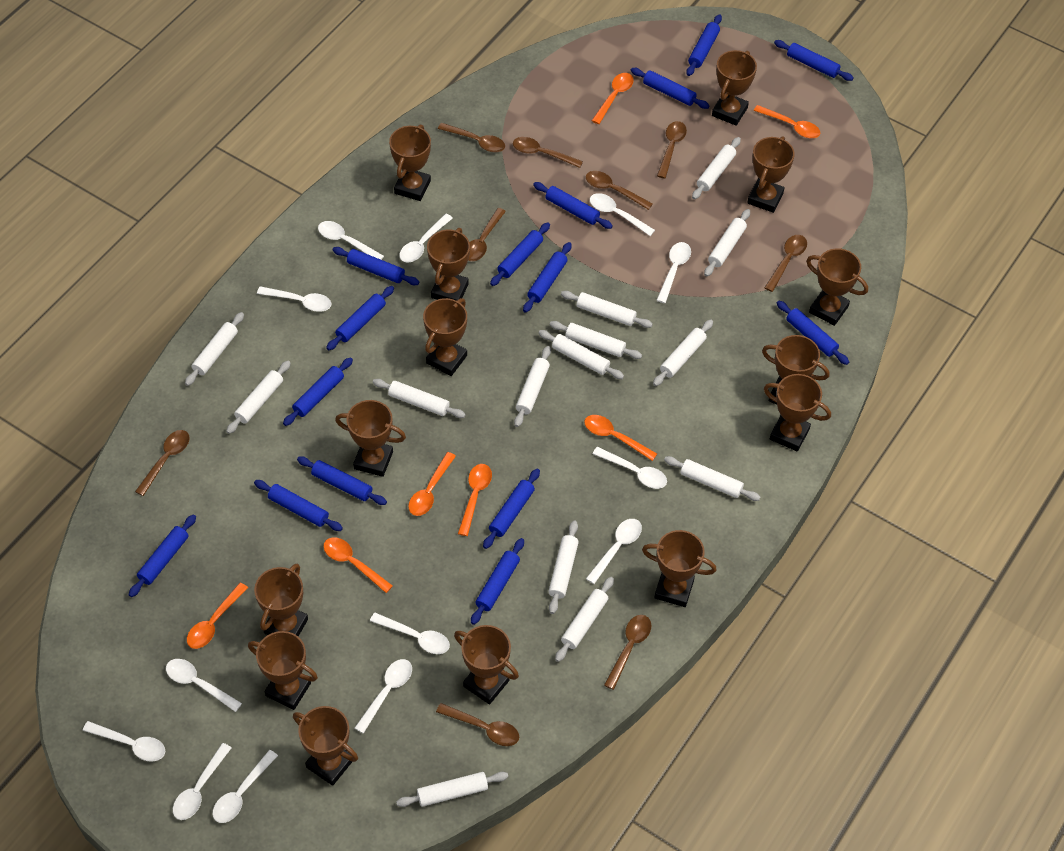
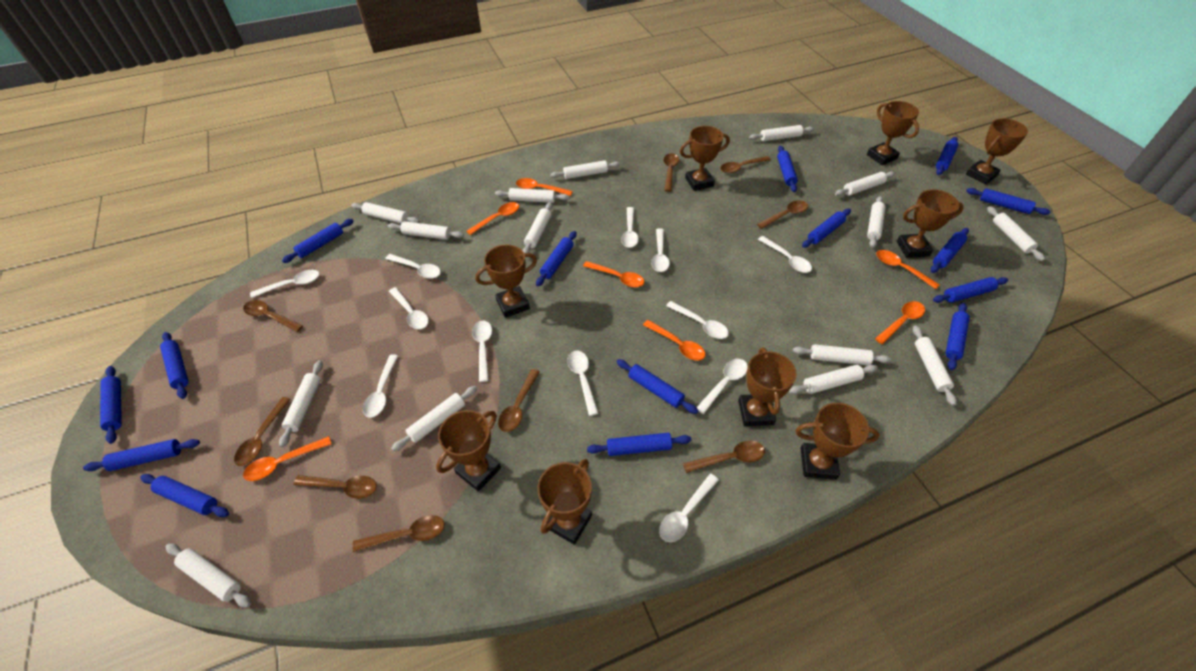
brown trophy: 14 -> 9
white rolling pin: 14 -> 15
white spoon: 13 -> 12

